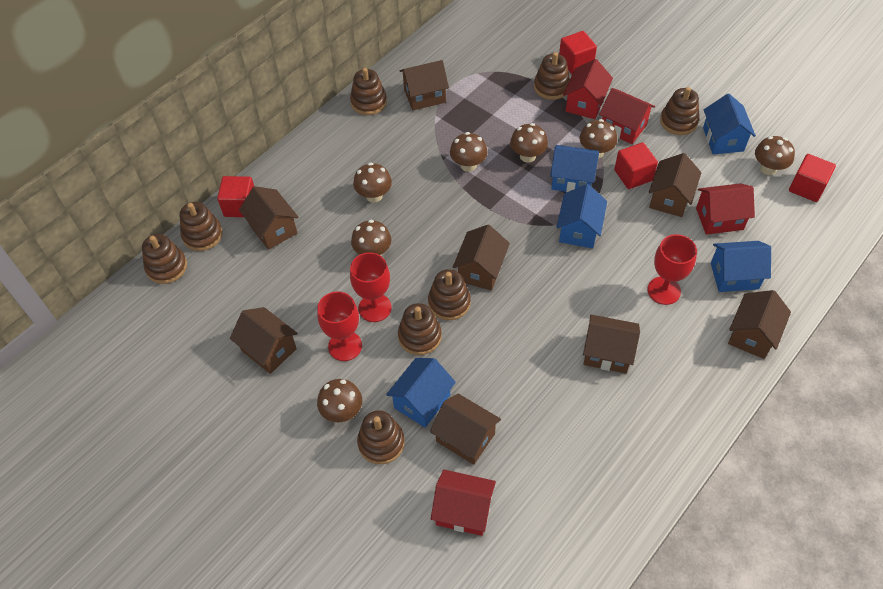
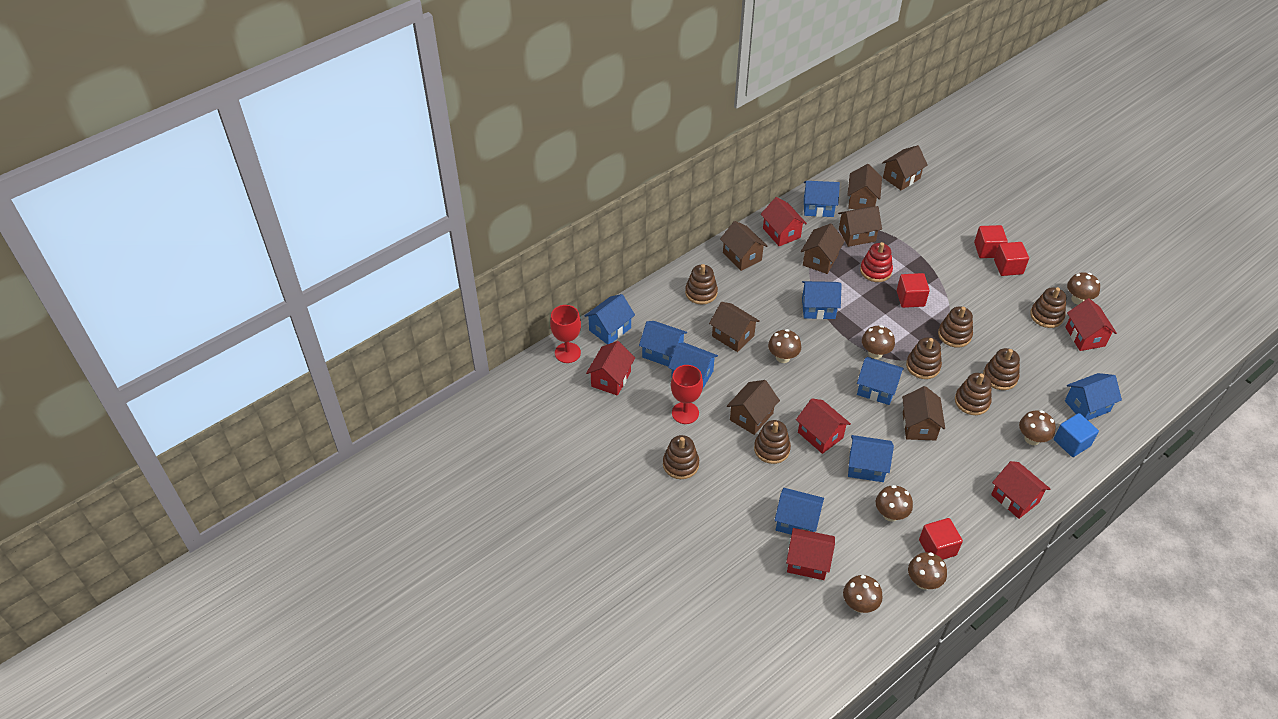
blue cube: 0 -> 1
blue house: 5 -> 9
red goblet: 3 -> 2
red house: 4 -> 6
red stacking toy: 0 -> 1

